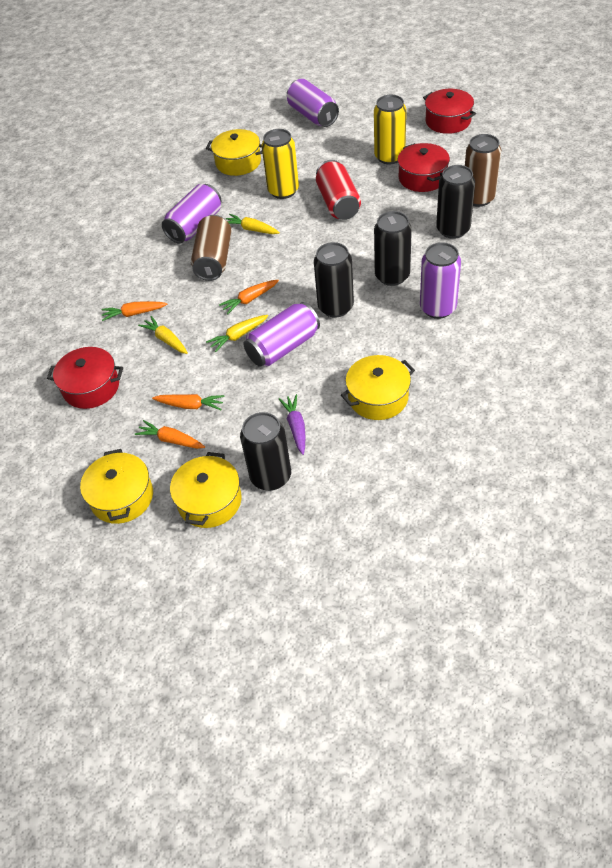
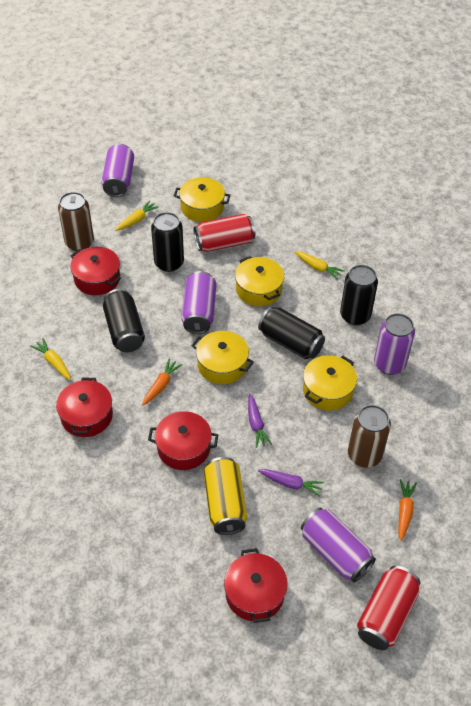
orange carrot: 4 -> 2
purple carrot: 1 -> 2
red can: 1 -> 2
red pot: 3 -> 4
yellow can: 2 -> 1

